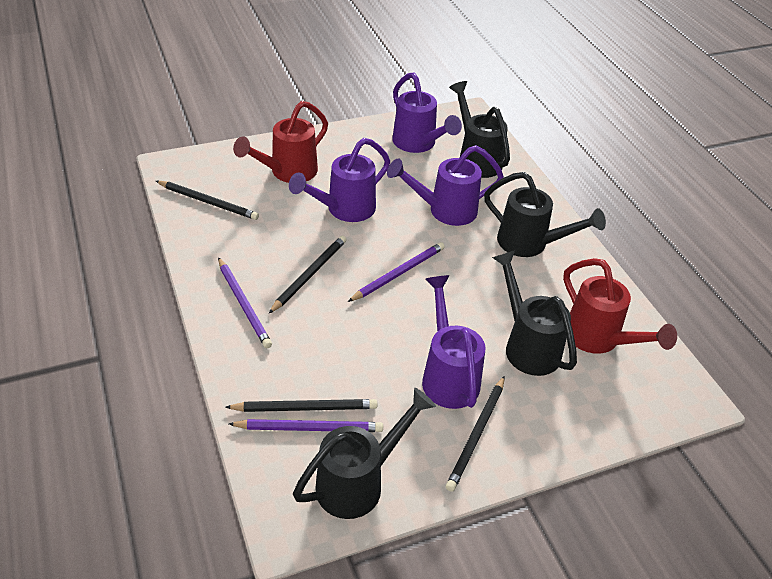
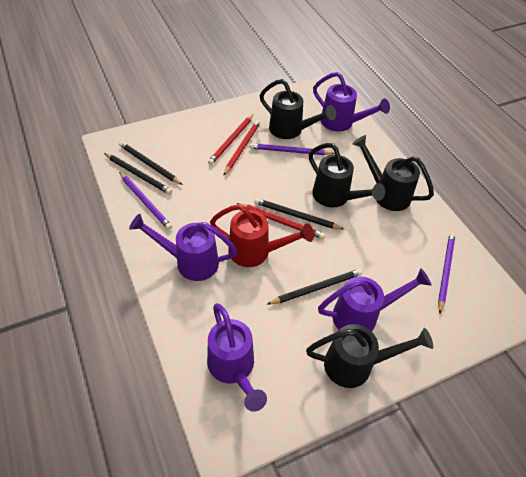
red pencil: 0 -> 3
red watering can: 2 -> 1

